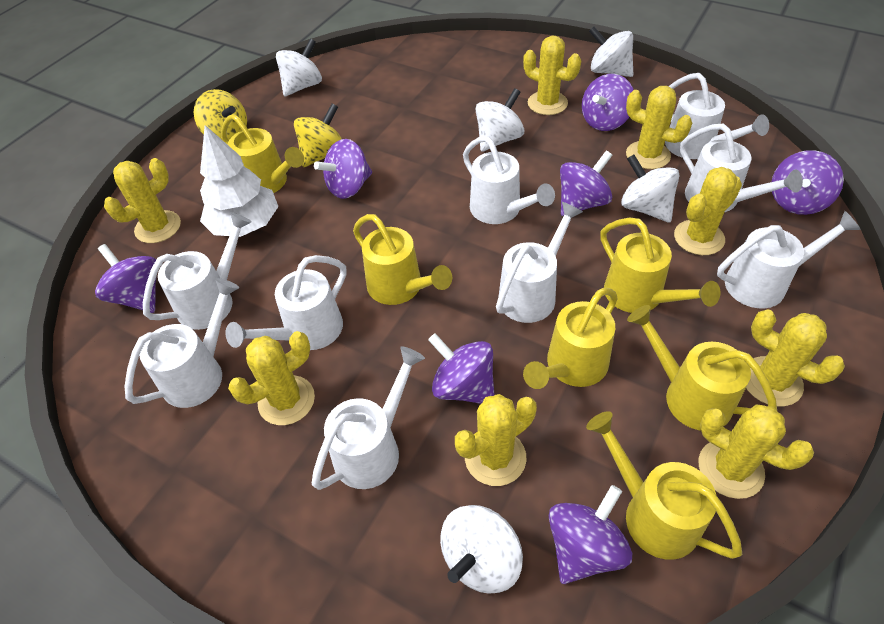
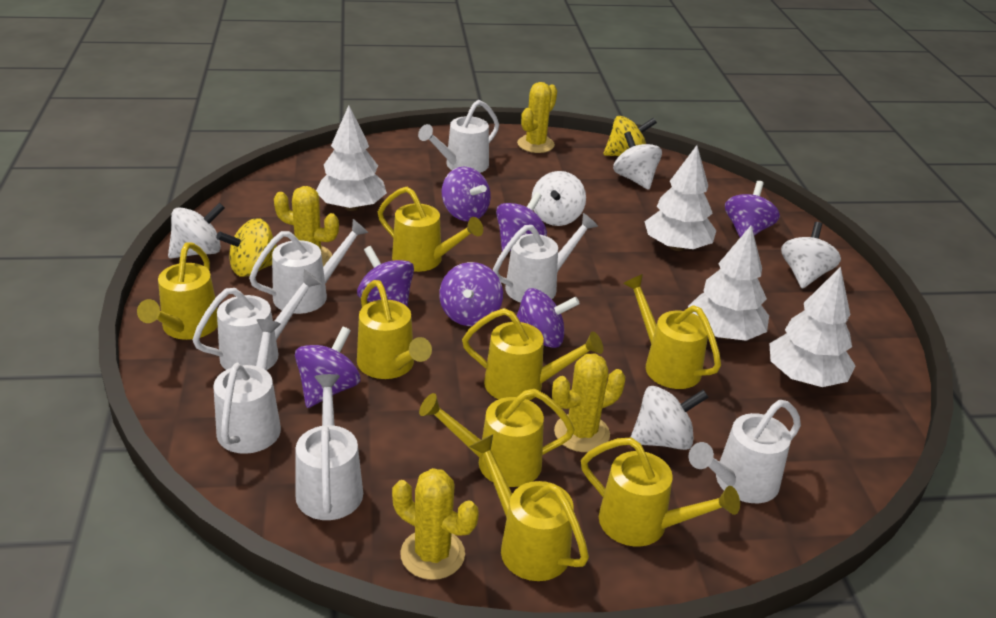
white tree: 1 -> 4
white watering can: 9 -> 7
yellow cactus: 8 -> 4
yellow watering can: 6 -> 8

